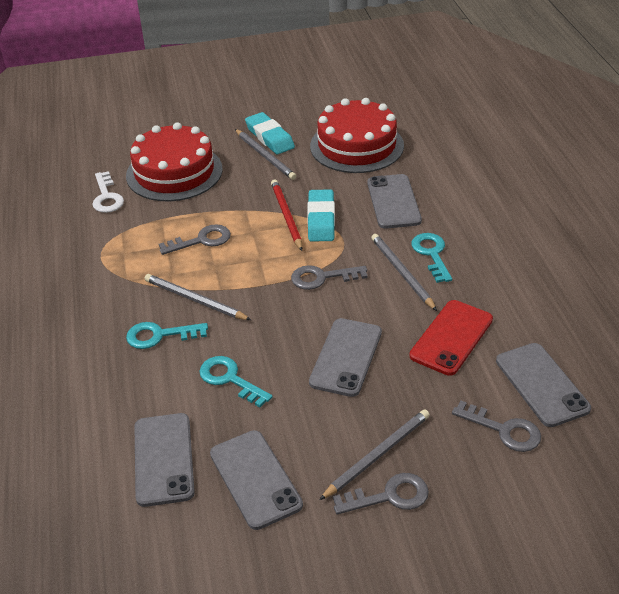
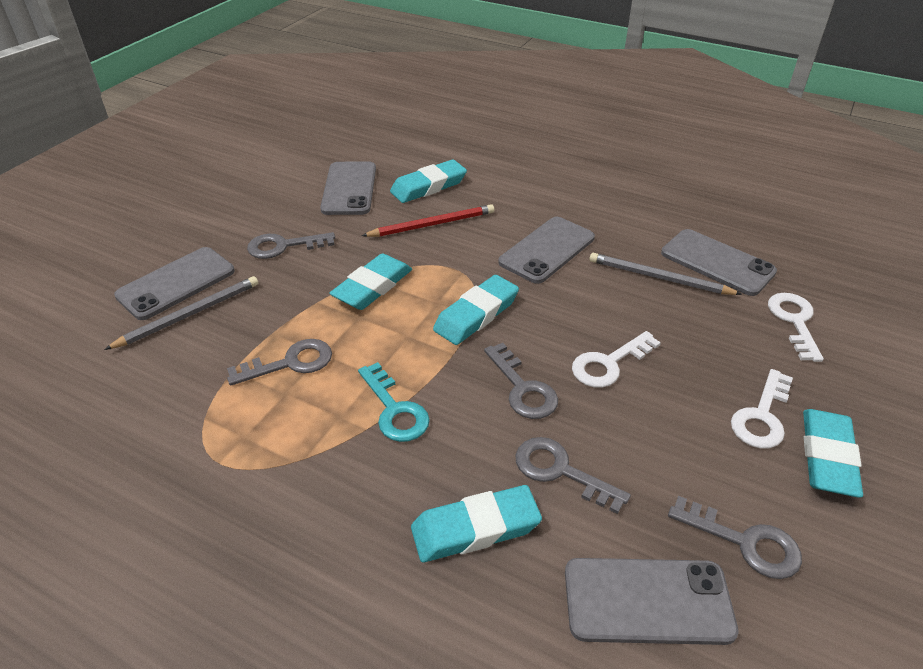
grey key: 4 -> 5
grey pencil: 4 -> 2
red cake: 2 -> 0
red phone: 1 -> 0
turquoise eraser: 2 -> 5
turquoise key: 3 -> 1
white key: 1 -> 3

